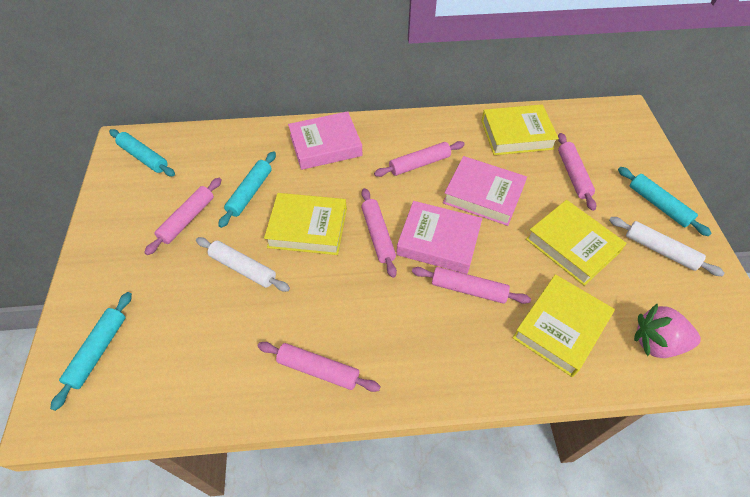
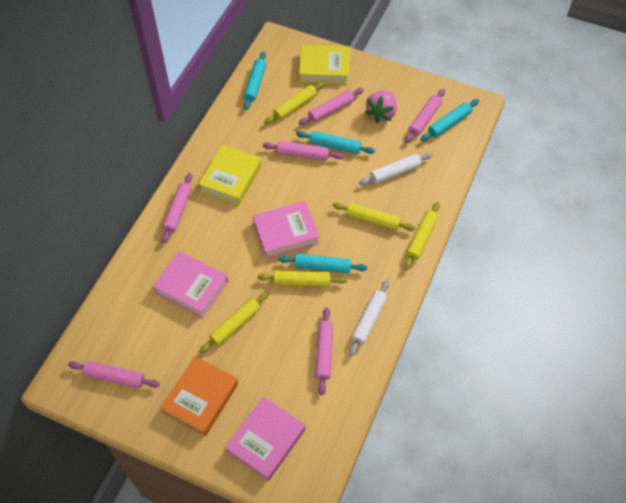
orange book: 0 -> 1
yellow book: 4 -> 2
yellow rolling pin: 0 -> 5

